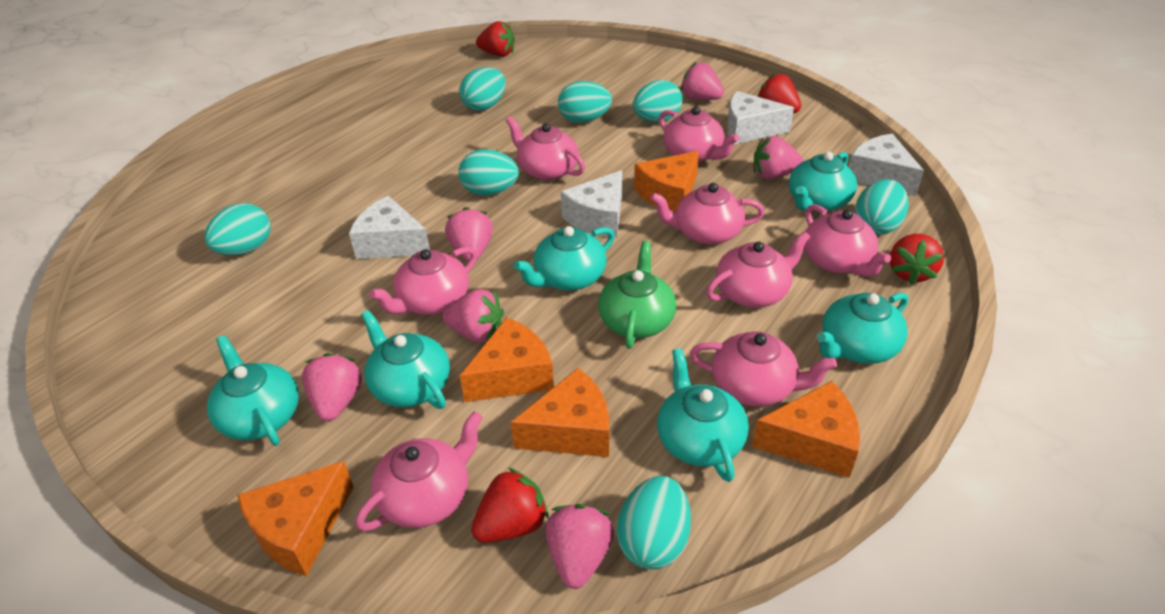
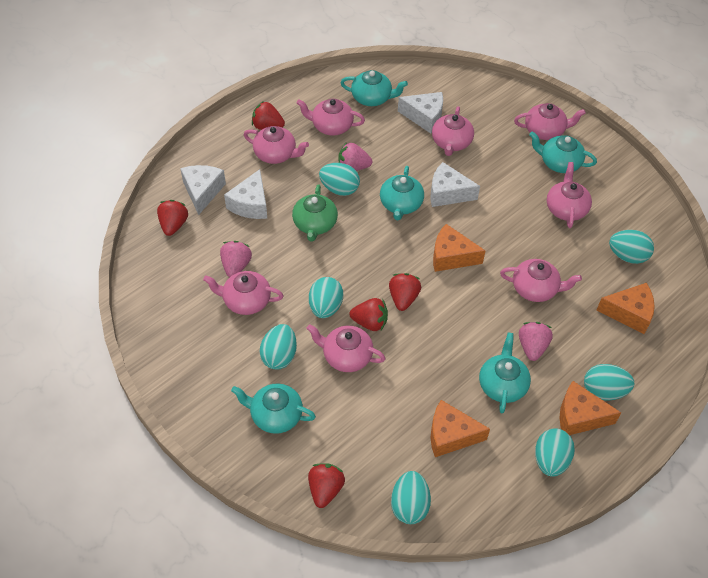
orange cheese: 5 -> 4
pink strawberry: 6 -> 3
red strawberry: 4 -> 5
turquoise teapot: 6 -> 5

